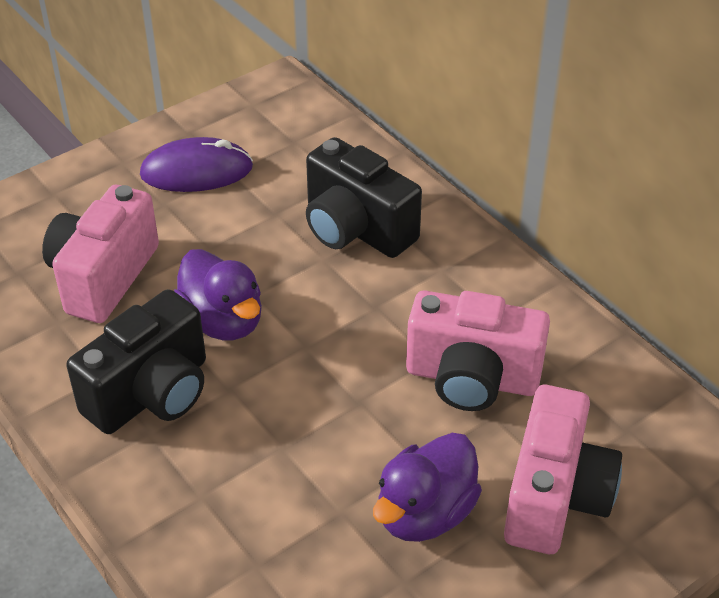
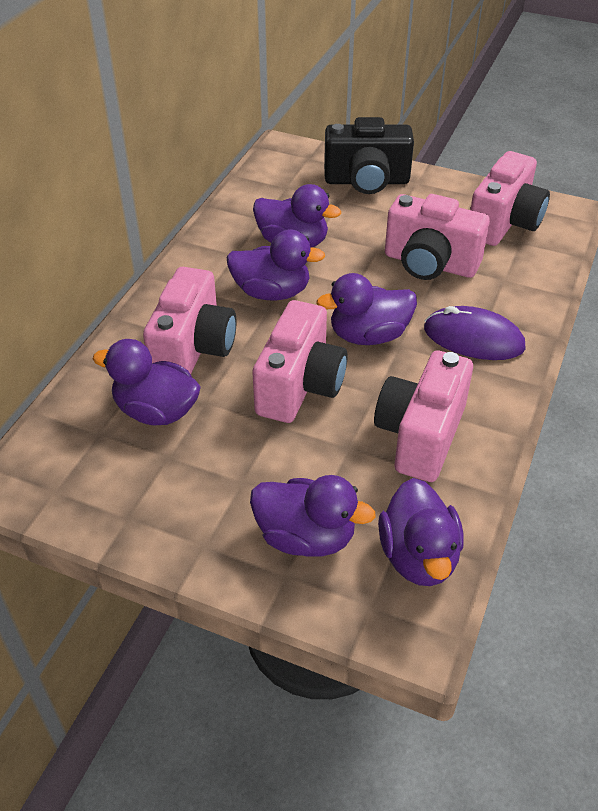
black camera: 2 -> 1
pink camera: 3 -> 5
purple duck: 2 -> 6

